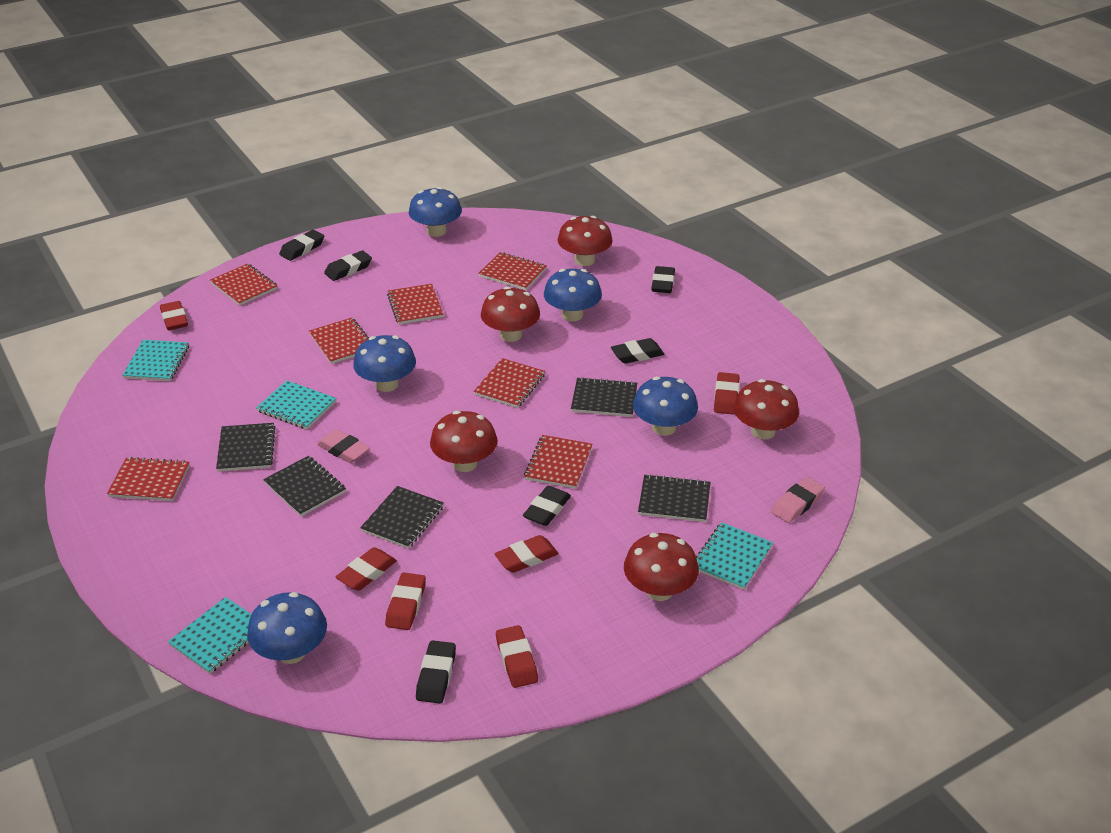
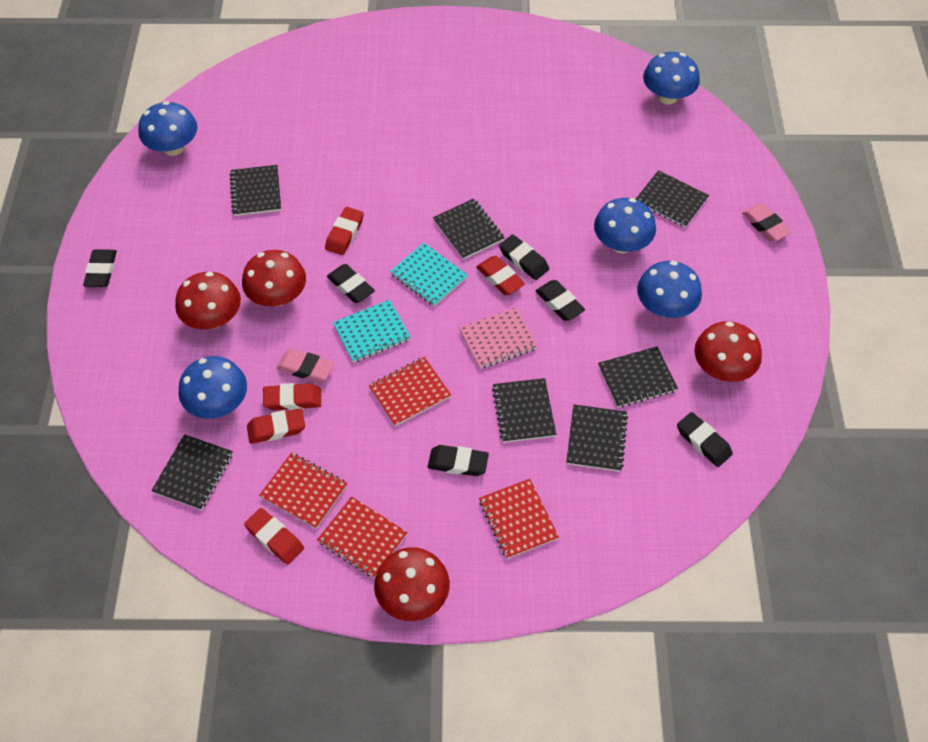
black notebook: 5 -> 7
pink notebook: 0 -> 1
red eraser: 6 -> 5
red mushroom: 5 -> 4
red notebook: 7 -> 4
turquoise notebook: 4 -> 2

